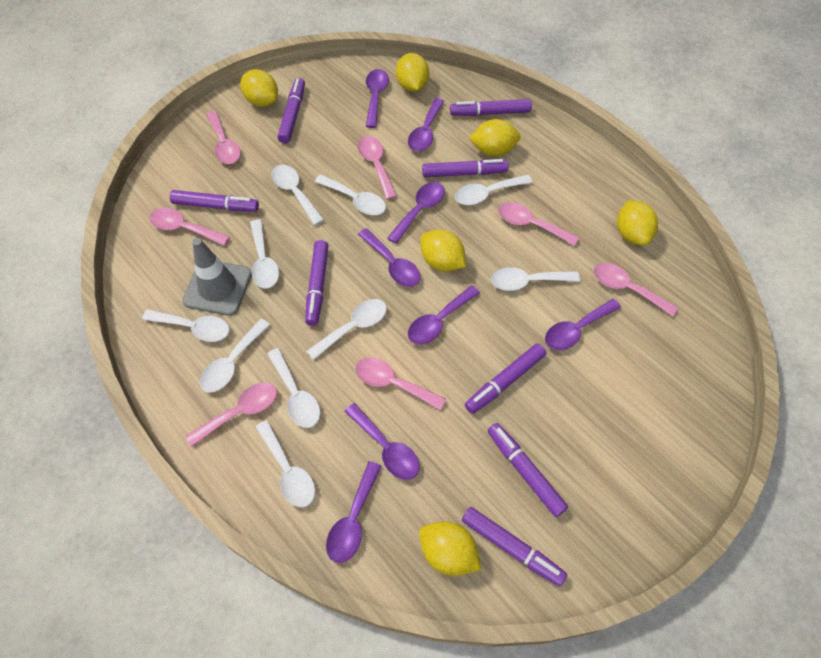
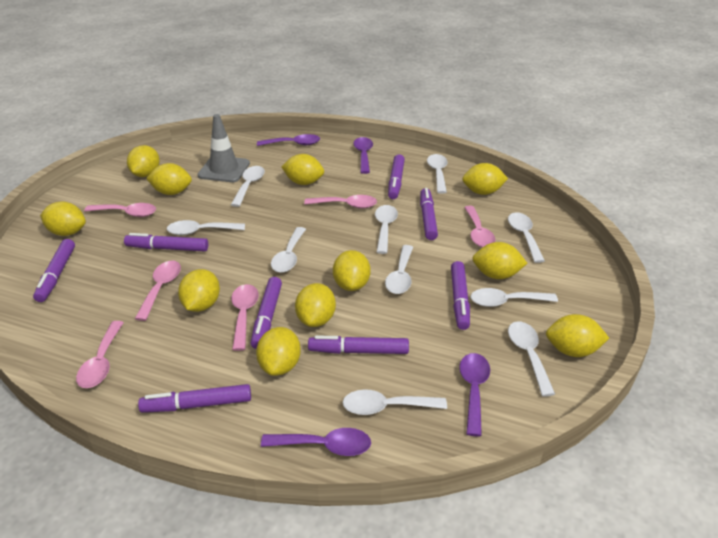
pink spoon: 7 -> 6
purple spoon: 8 -> 4
yellow lemon: 6 -> 11

